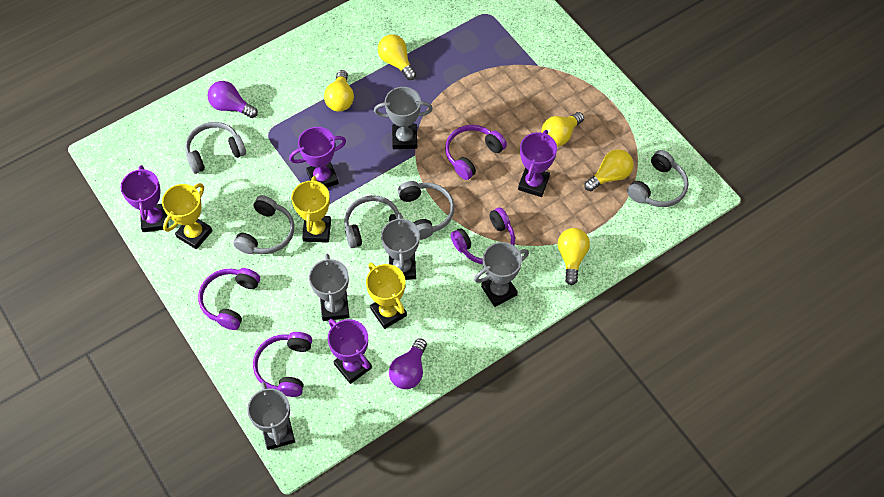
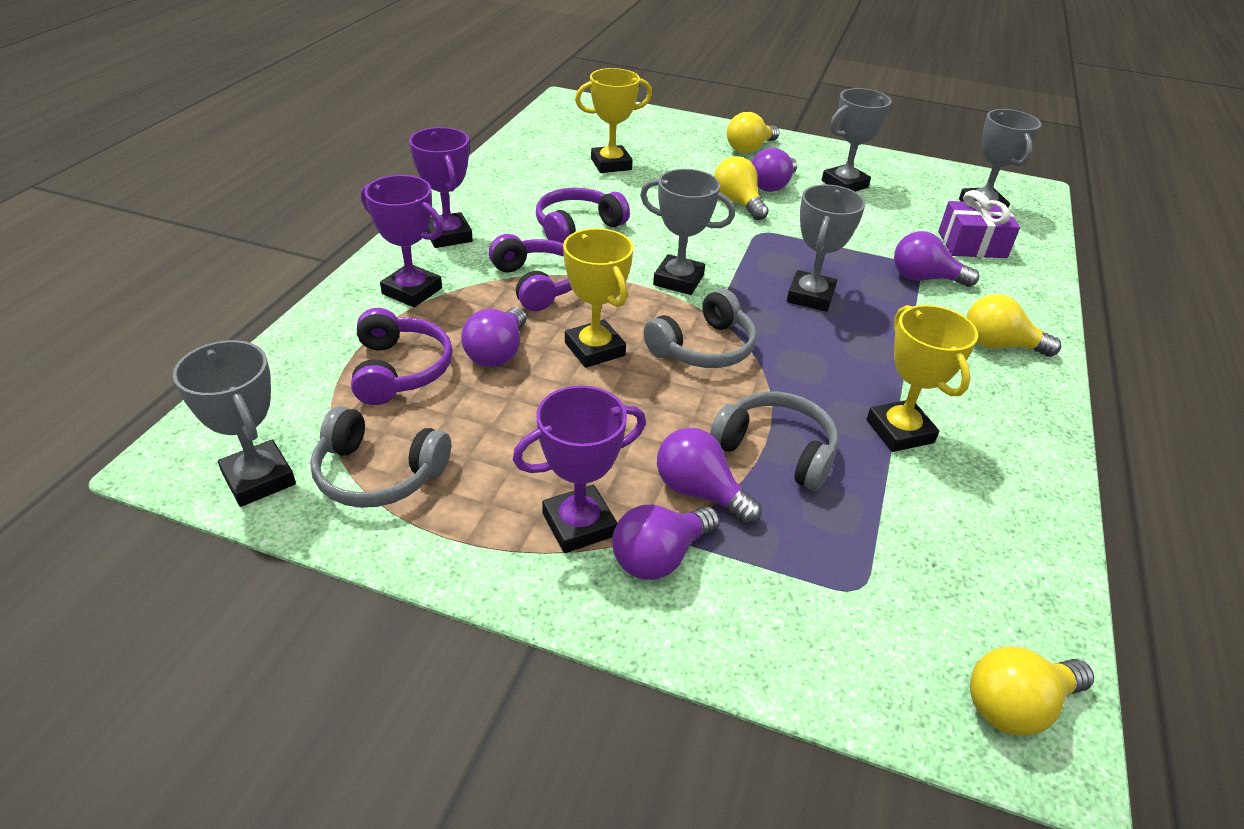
grey headphones: 5 -> 3
purple gift: 0 -> 1
purple headphones: 4 -> 3
purple light bulb: 2 -> 5
purple trophy: 4 -> 3
yellow light bulb: 5 -> 4

